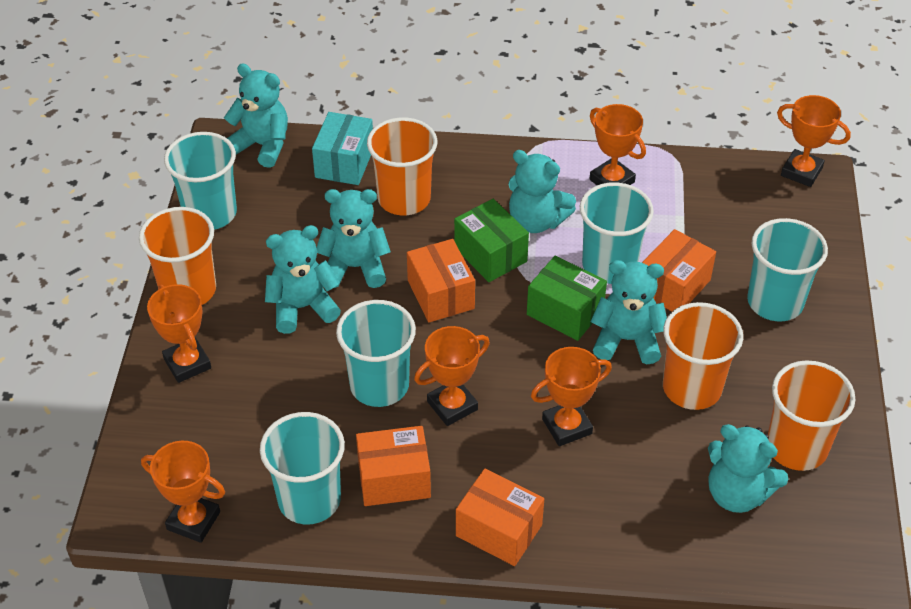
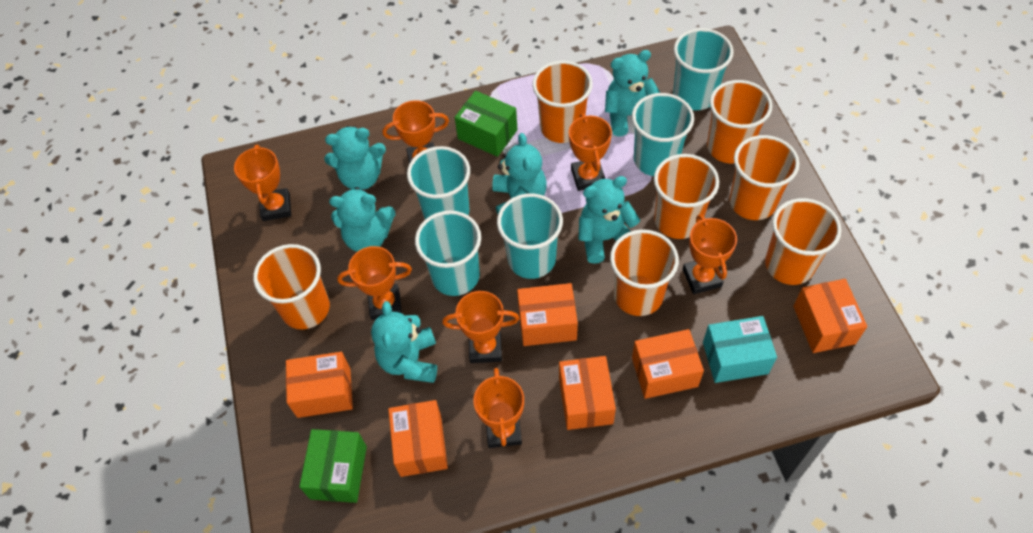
orange box: 4 -> 6
orange cup: 4 -> 7
orange trophy: 6 -> 7

